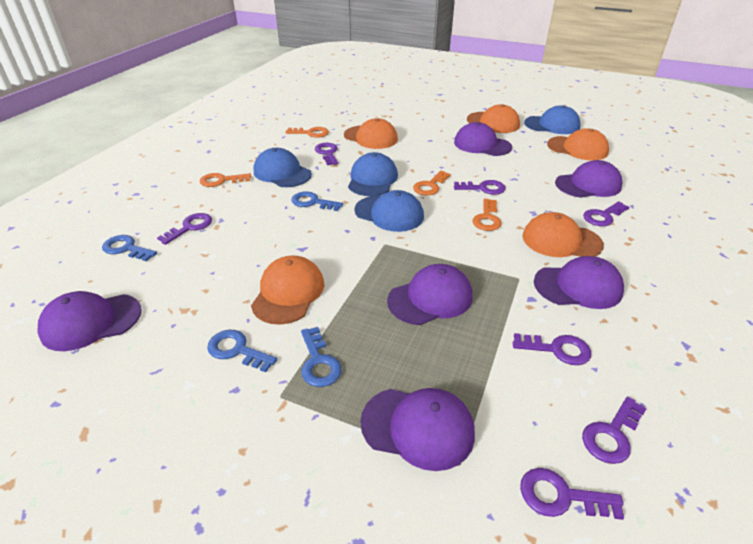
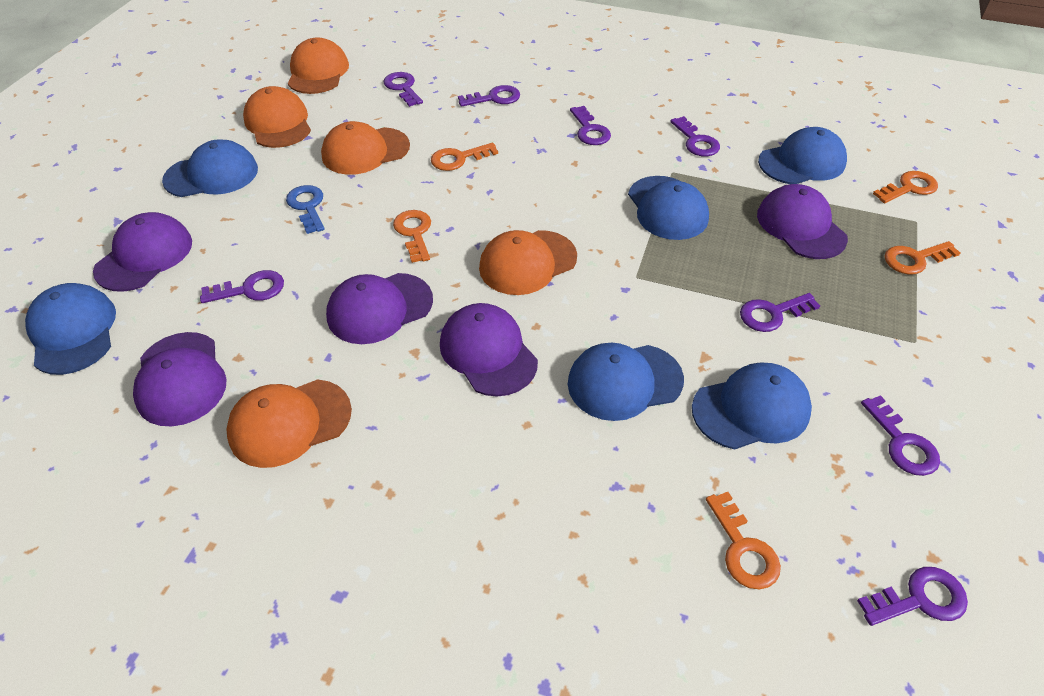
blue cap: 4 -> 6
blue key: 4 -> 1
orange key: 4 -> 5
purple cap: 6 -> 5
purple key: 7 -> 8

